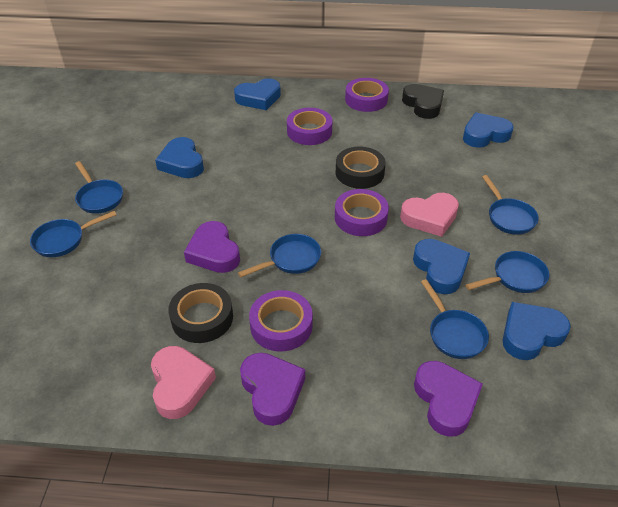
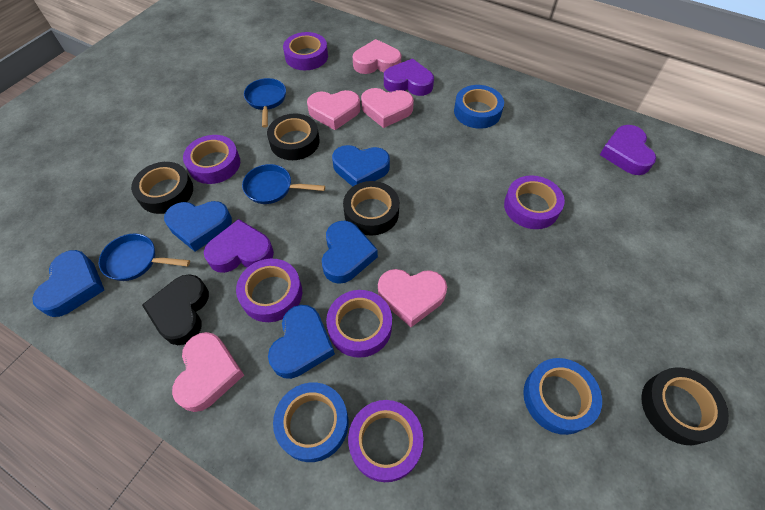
black tape: 2 -> 4
blue pan: 6 -> 3
blue tape: 0 -> 3
pink heart: 2 -> 5
purple tape: 4 -> 6

